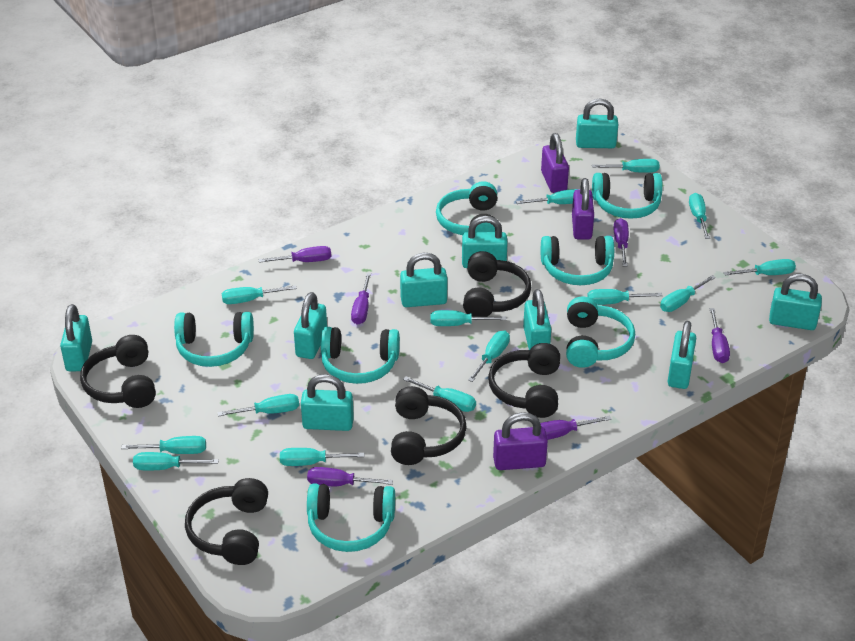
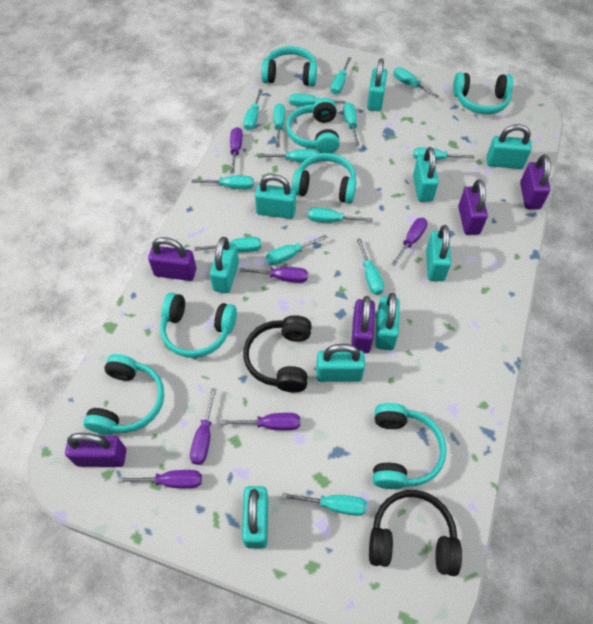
black headphones: 5 -> 2
purple padlock: 3 -> 5

